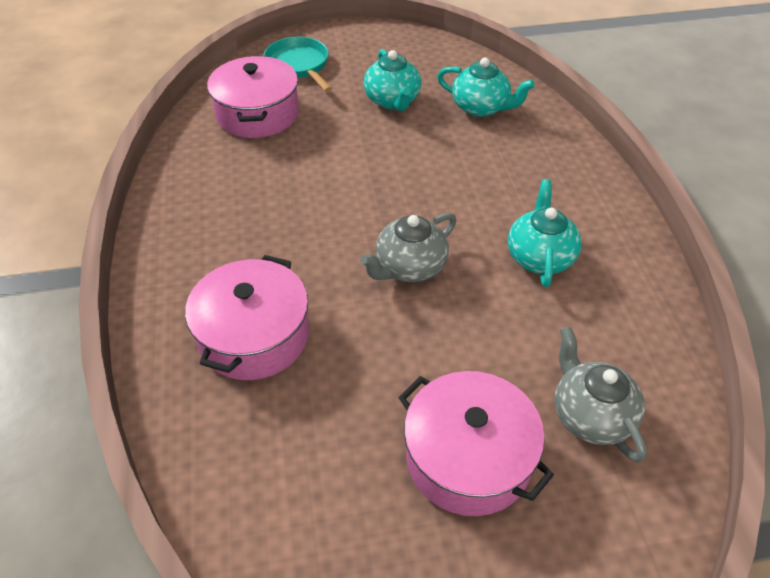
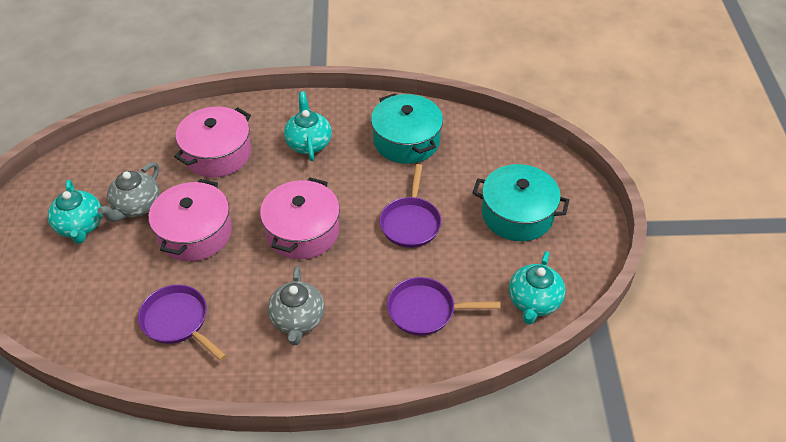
purple pan: 0 -> 3
turquoise pan: 1 -> 0
turquoise pot: 0 -> 2

